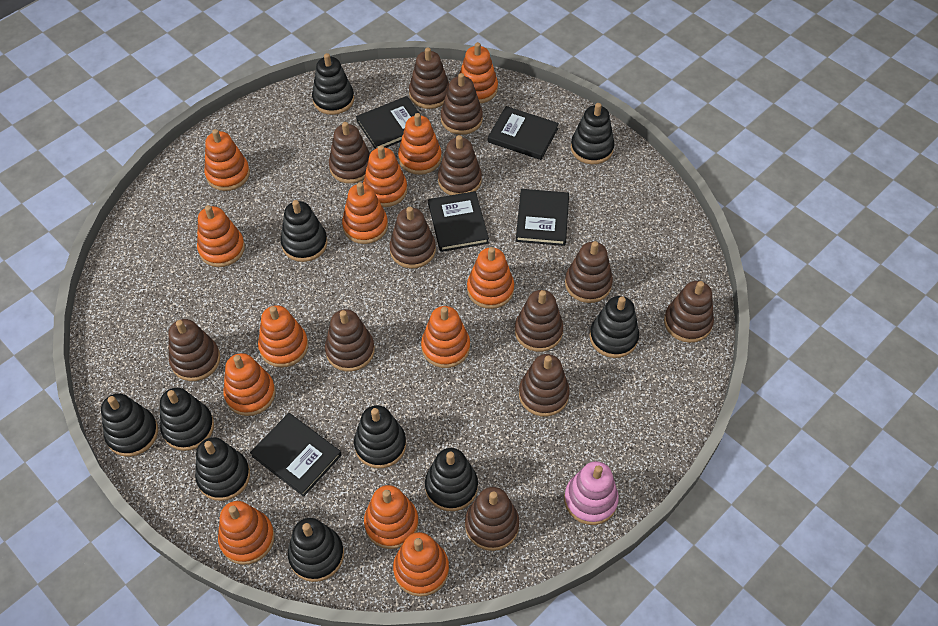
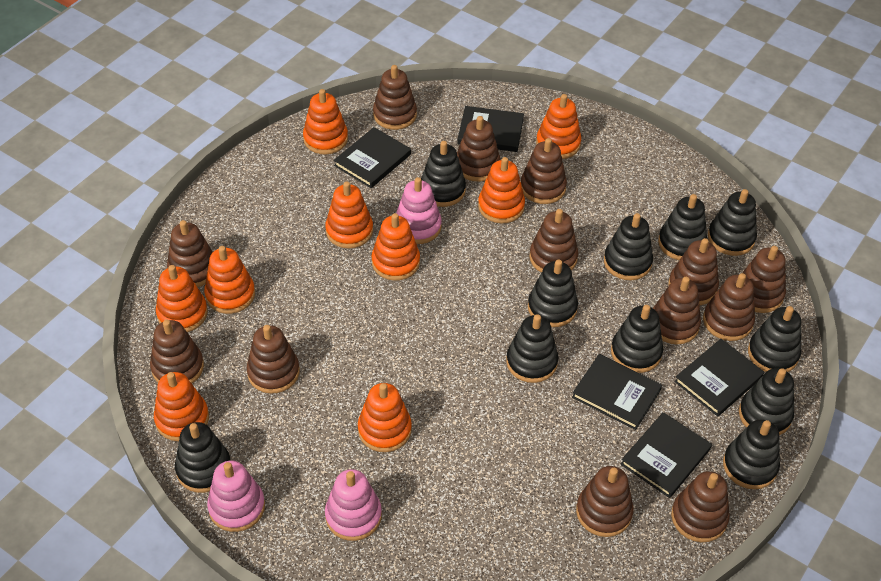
black stacking toy: 10 -> 11
brown stacking toy: 12 -> 13
orange stacking toy: 13 -> 9
pink stacking toy: 1 -> 3

